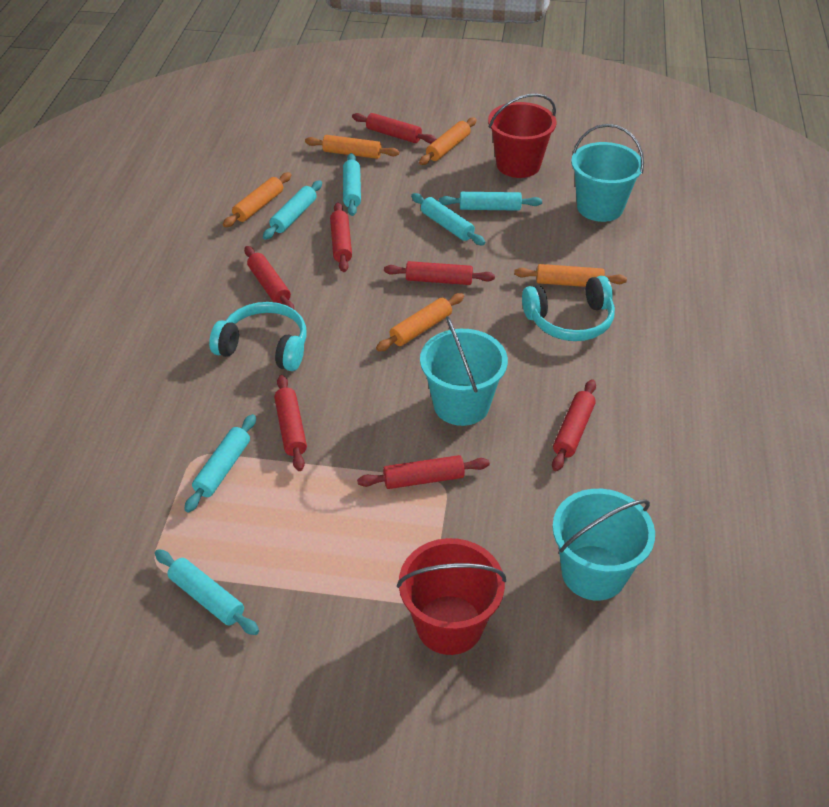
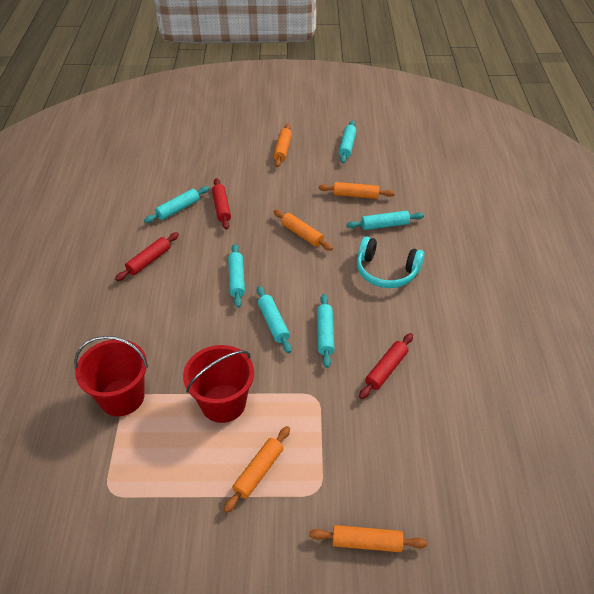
red rolling pin: 7 -> 3
turquoise bucket: 3 -> 0
turquoise headphones: 2 -> 1

